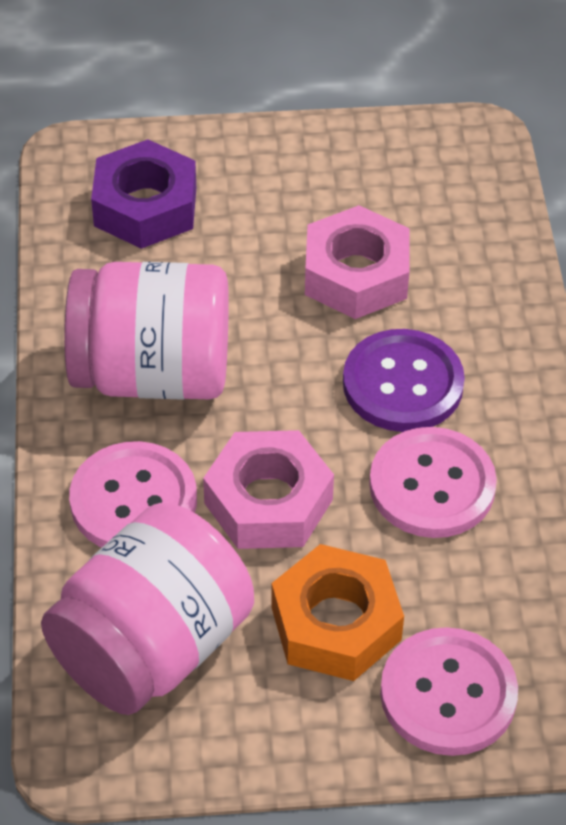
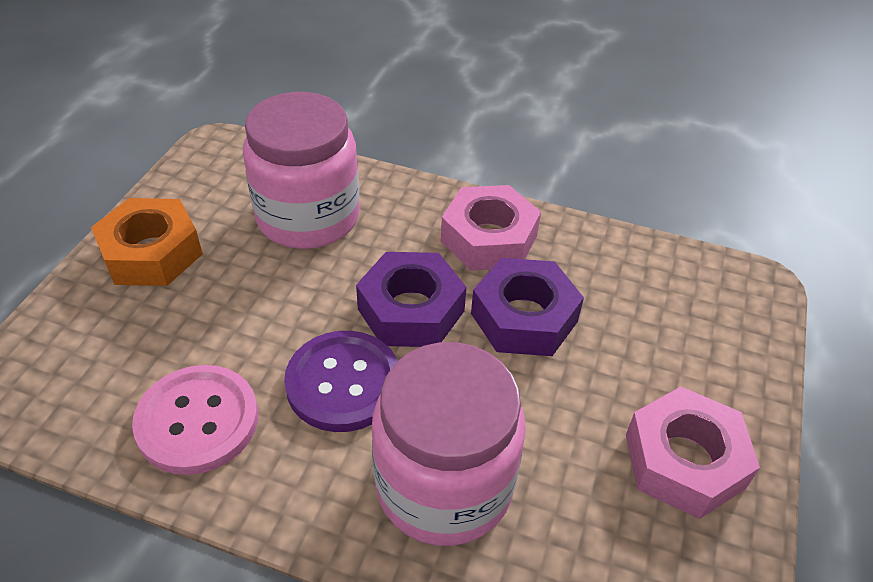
pink button: 3 -> 1
purple nut: 1 -> 2

